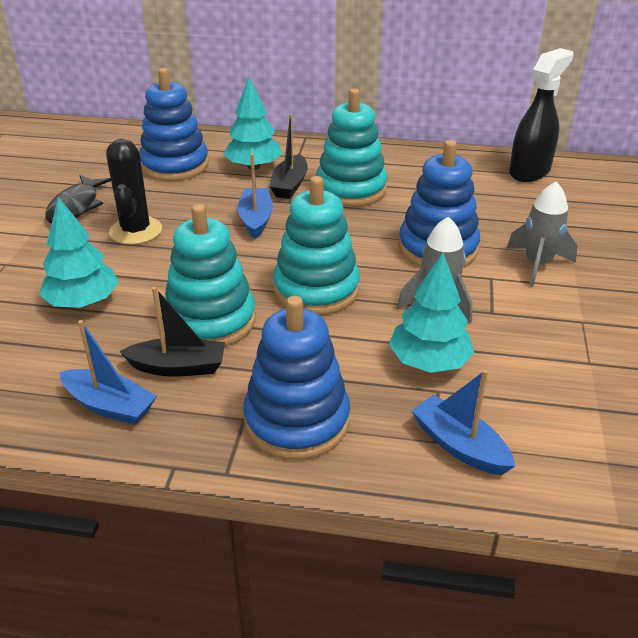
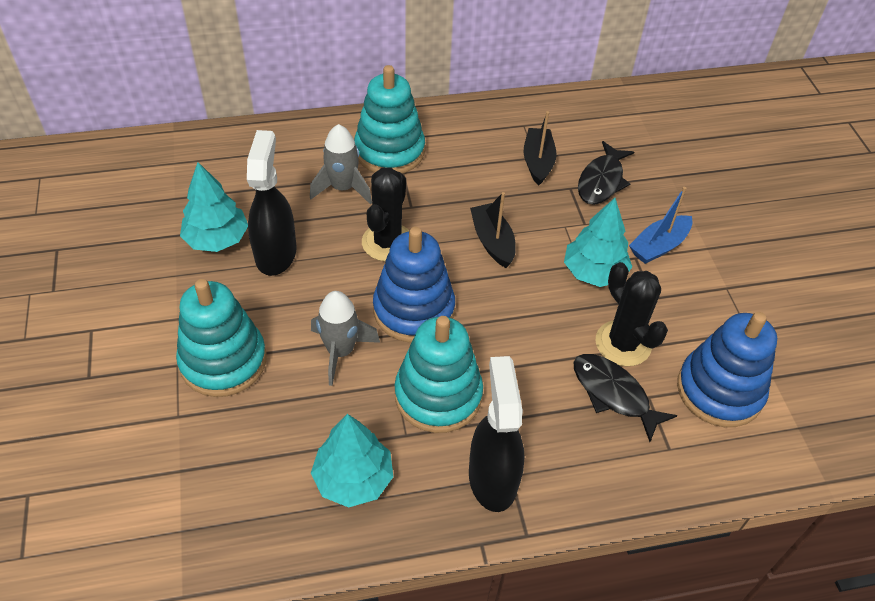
black cactus: 1 -> 2
black fish: 1 -> 2
black spray bottle: 1 -> 2
blue boat: 3 -> 1
blue stacking toy: 3 -> 2

